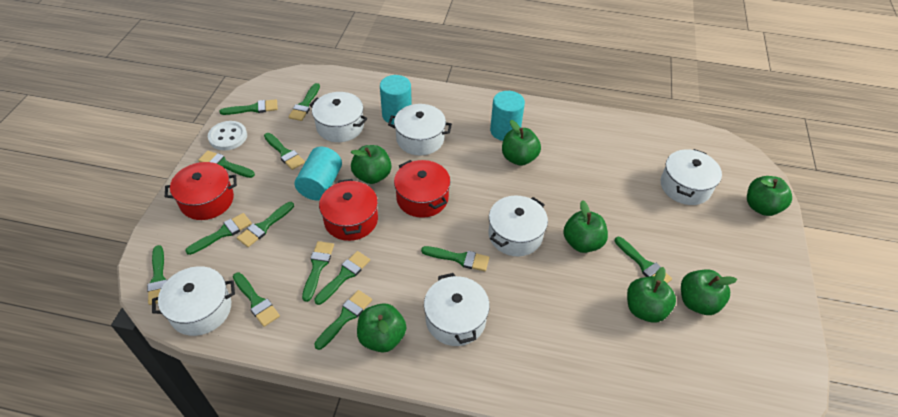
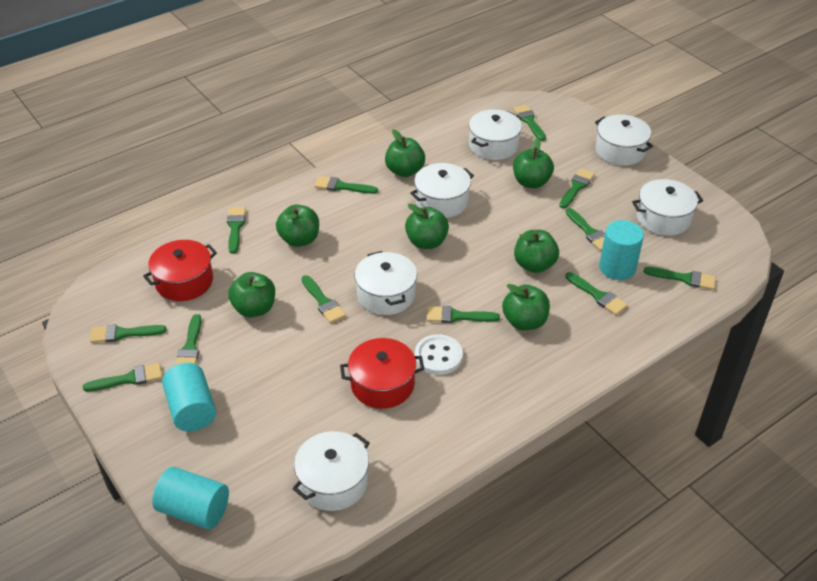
green brush: 13 -> 12
red pot: 3 -> 2

